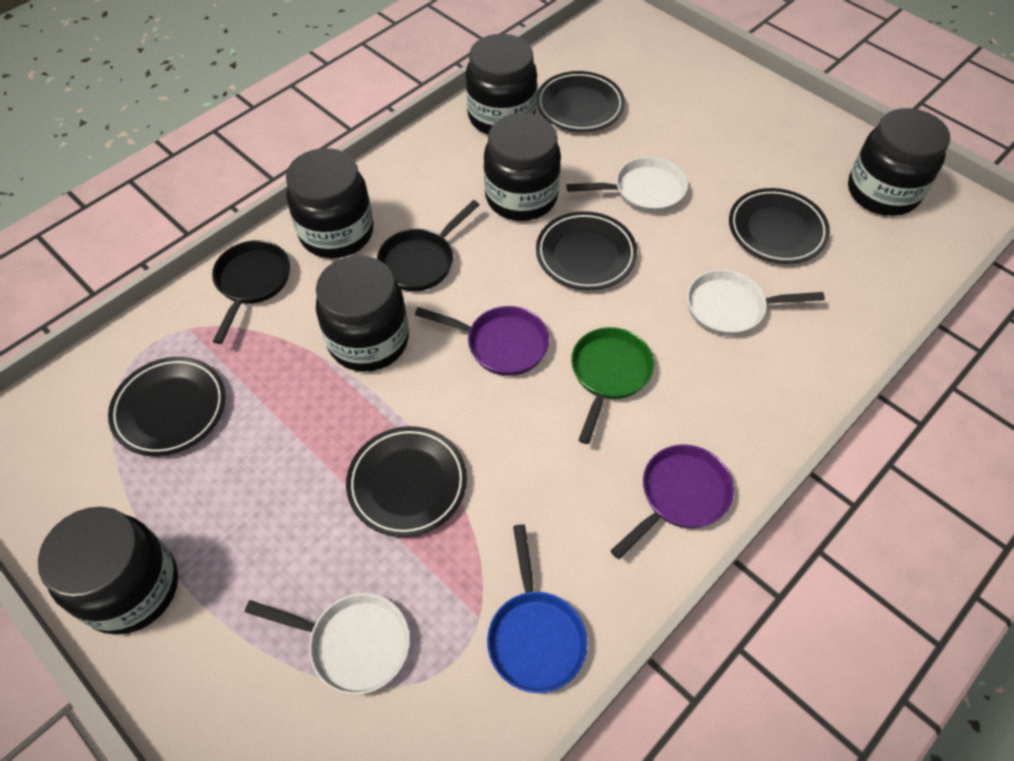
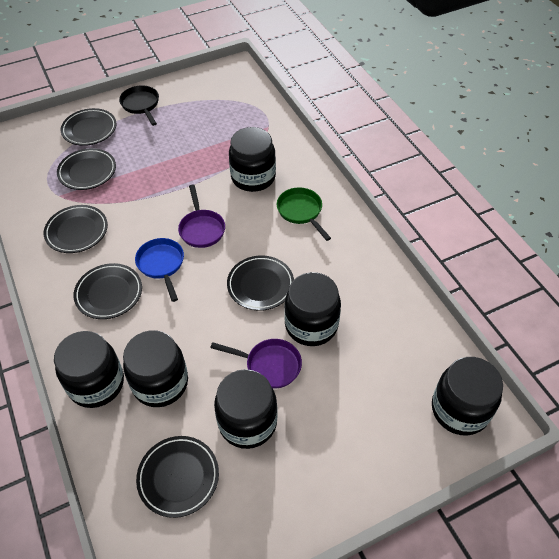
black pan: 2 -> 1
black plate: 5 -> 6
white pan: 3 -> 0

